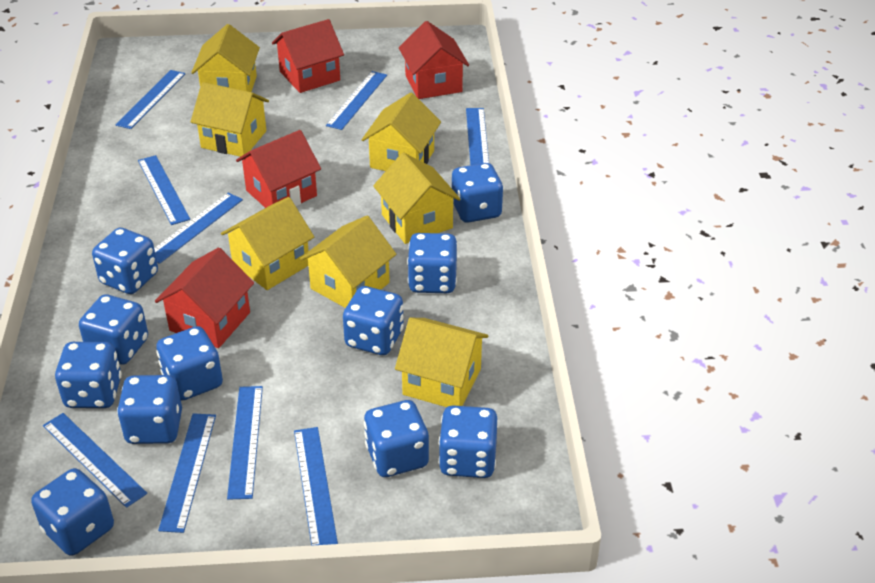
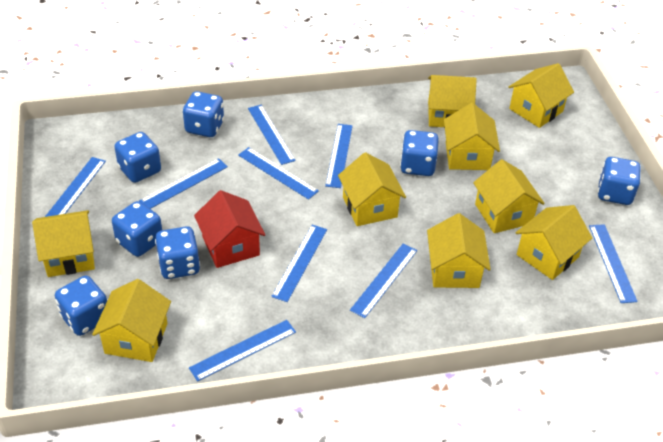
blue dice: 11 -> 7
red house: 4 -> 1
yellow house: 7 -> 9

